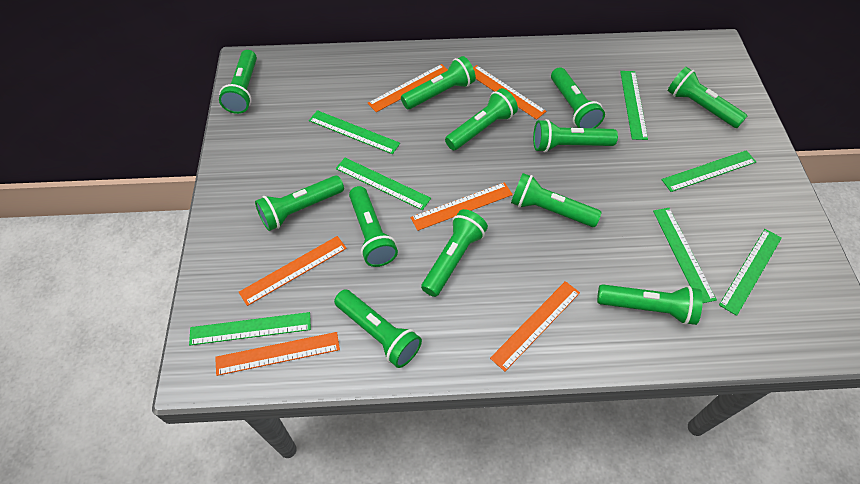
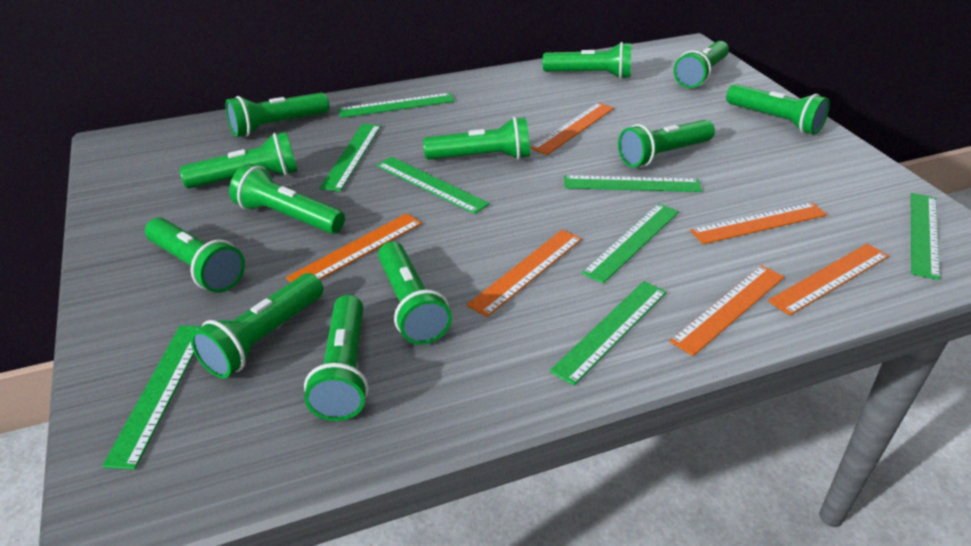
green ruler: 7 -> 8

